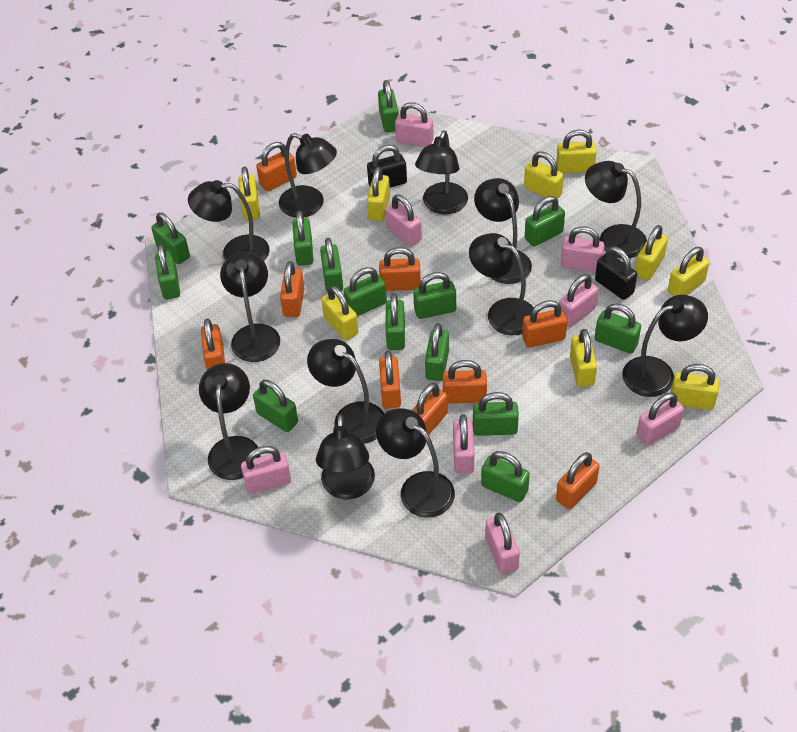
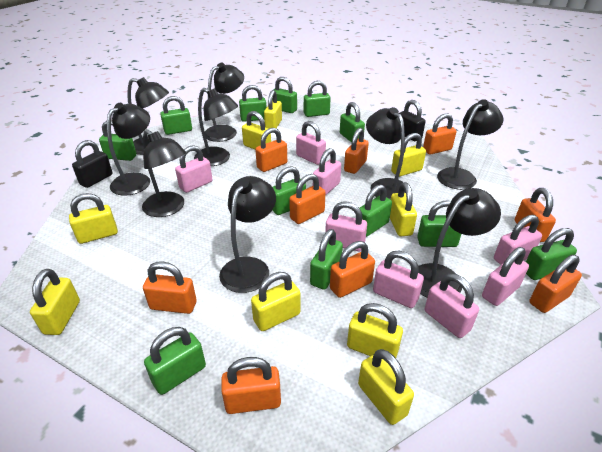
black lamp: 12 -> 9
green padlock: 14 -> 12

